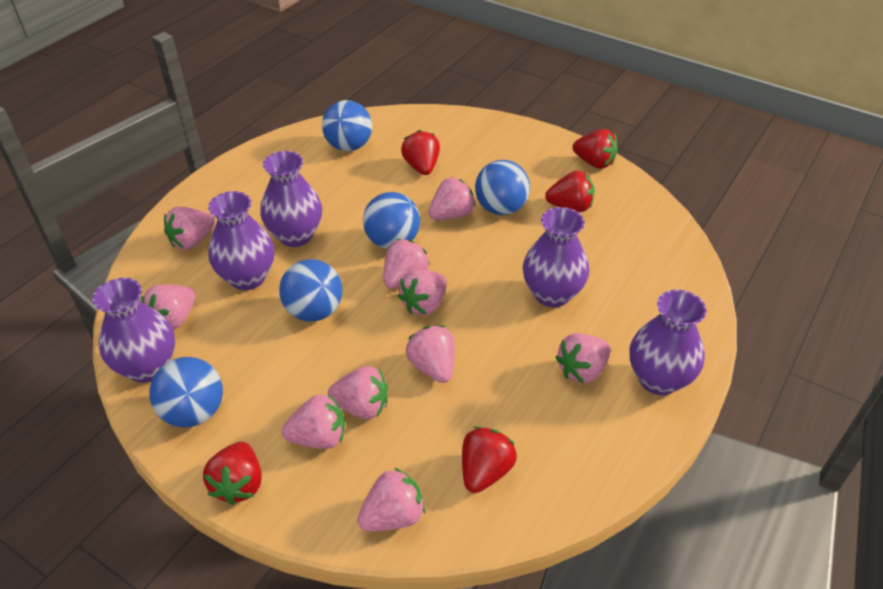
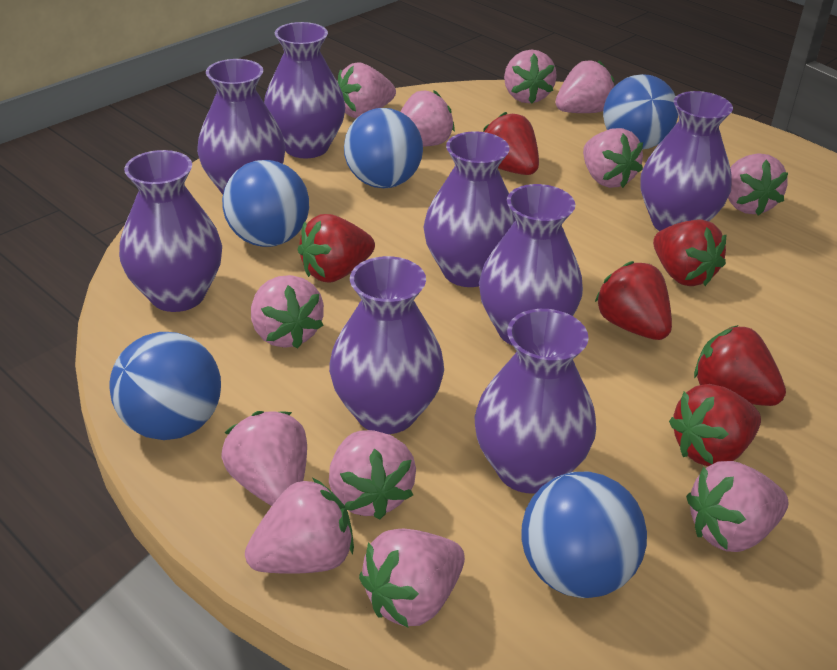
pink strawberry: 10 -> 12
purple vase: 5 -> 8
red strawberry: 5 -> 6

